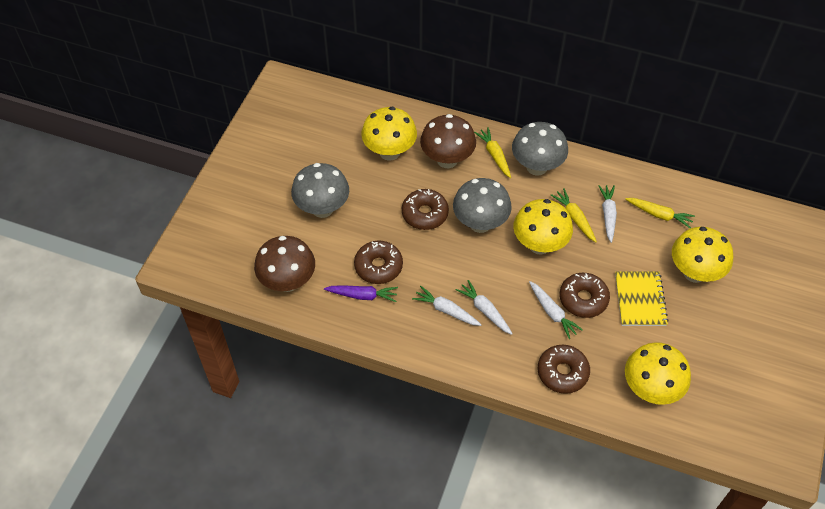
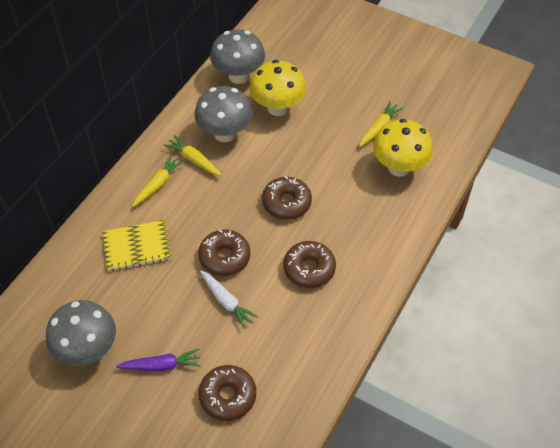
brown mushroom: 2 -> 0
white carrot: 4 -> 1
yellow mushroom: 4 -> 2

